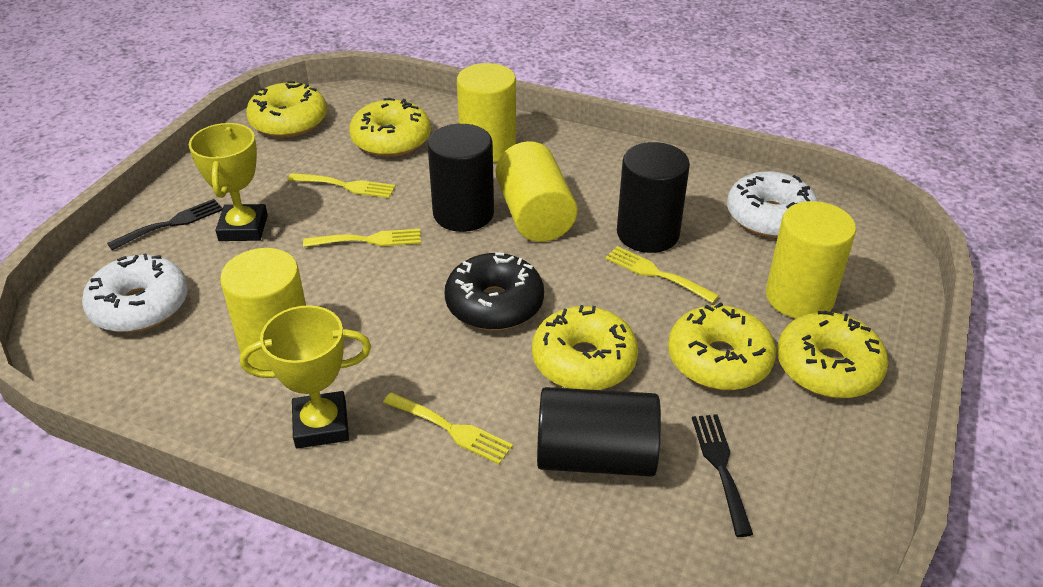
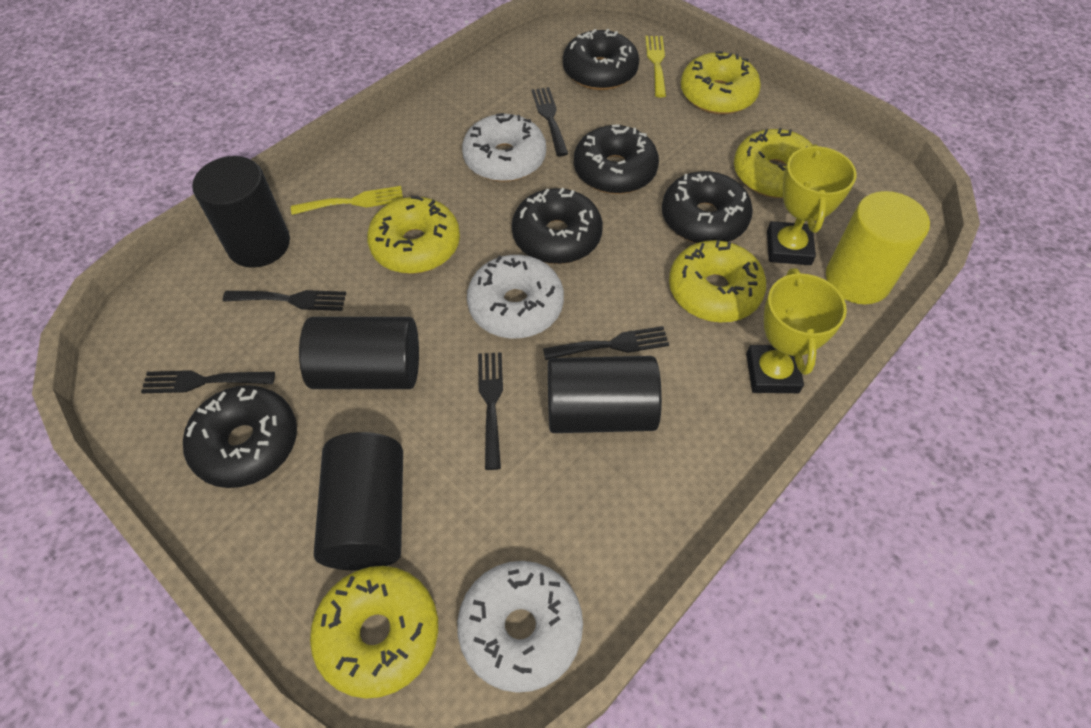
black cylinder: 3 -> 4
black donut: 1 -> 5
black fork: 2 -> 5
white donut: 2 -> 3
yellow cylinder: 4 -> 1
yellow fork: 4 -> 2

